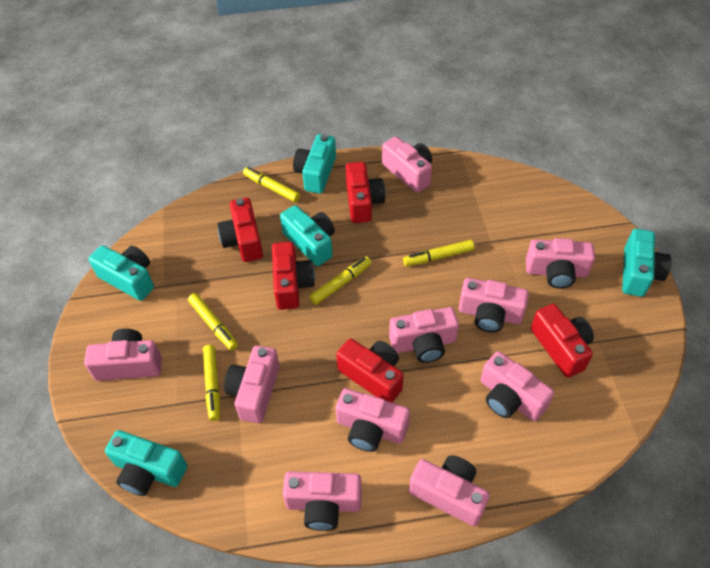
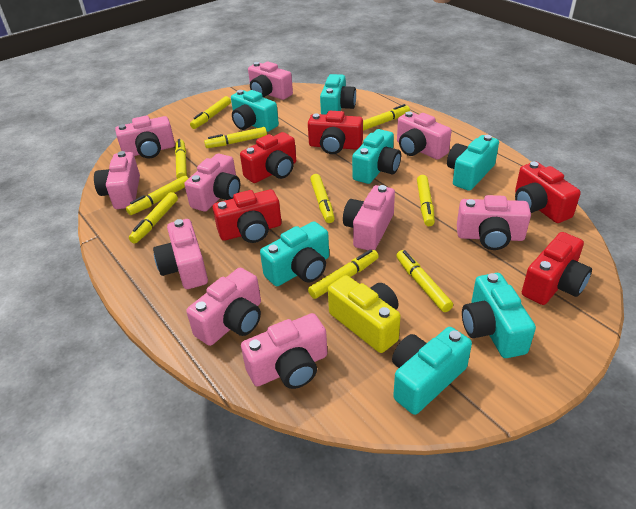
turquoise camera: 5 -> 7
yellow camera: 0 -> 1
yellow marker: 5 -> 10

